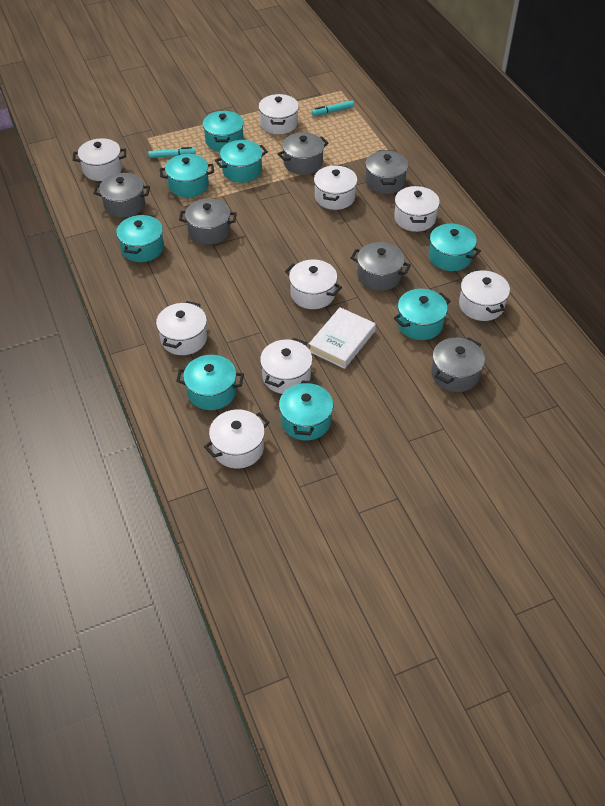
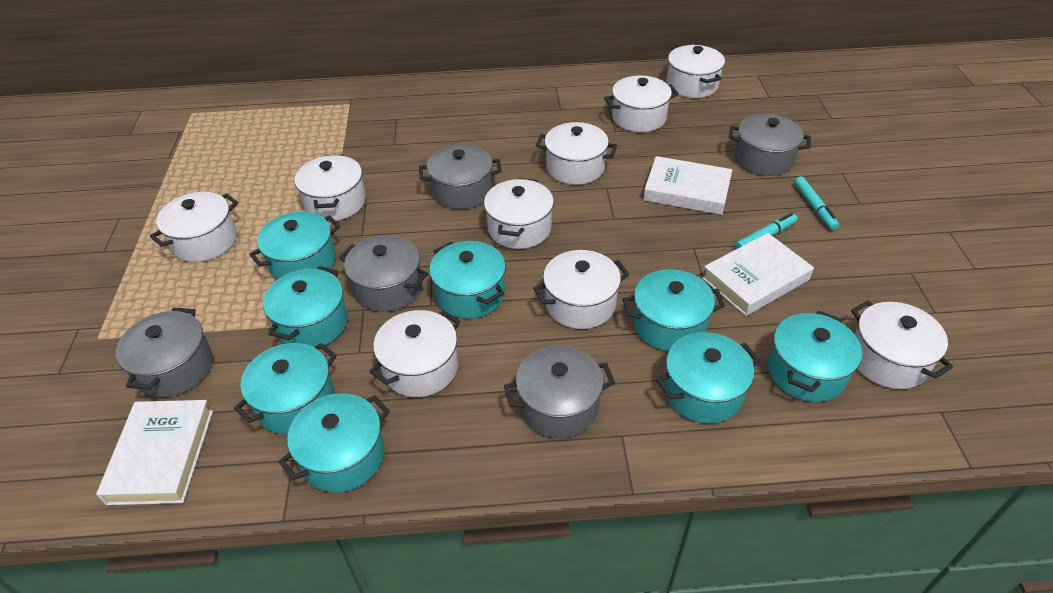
grey pot: 6 -> 5
white book: 1 -> 3

